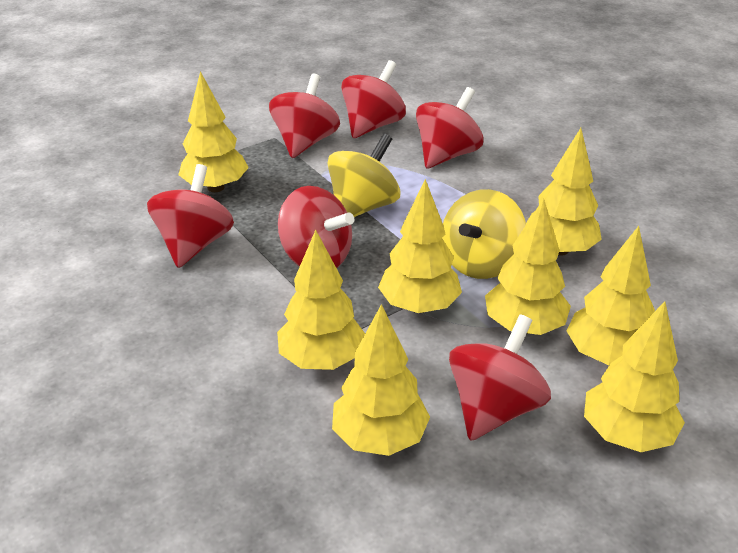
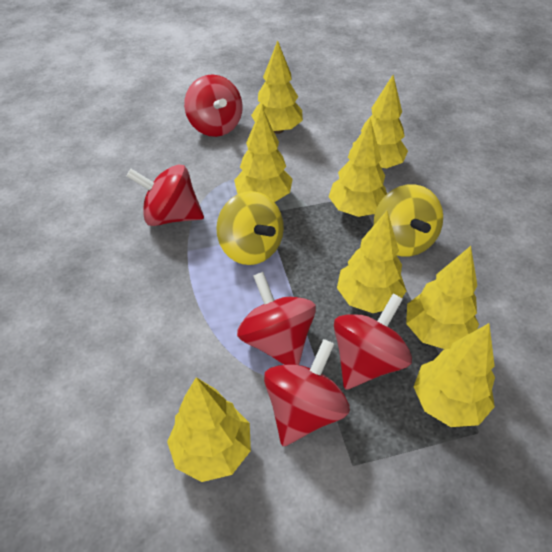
red spinning top: 6 -> 5

